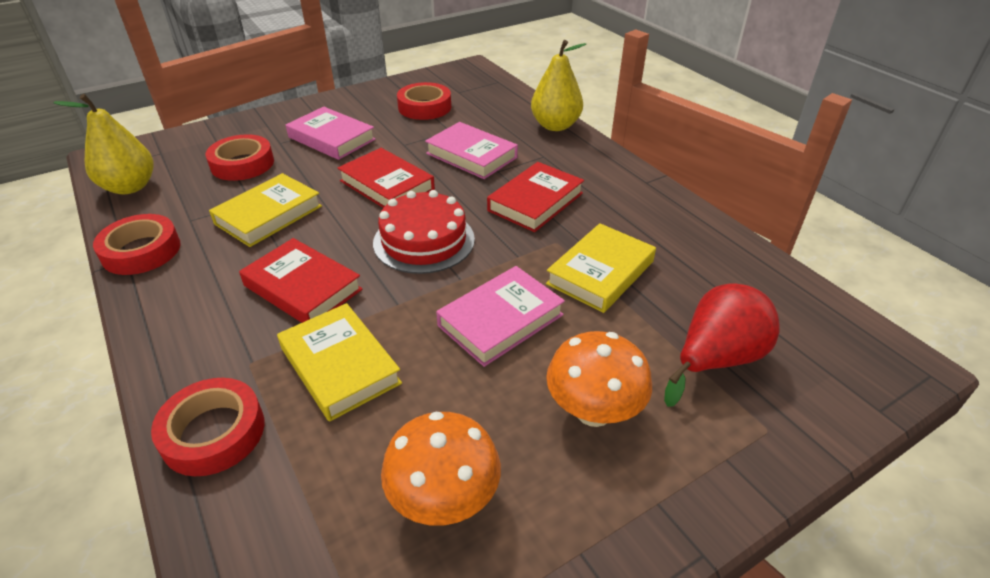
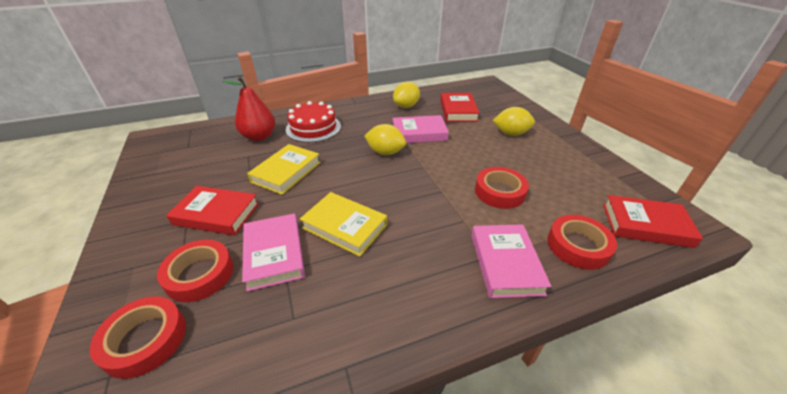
orange mushroom: 2 -> 0
yellow book: 3 -> 2
yellow lemon: 0 -> 3
yellow pear: 2 -> 0

